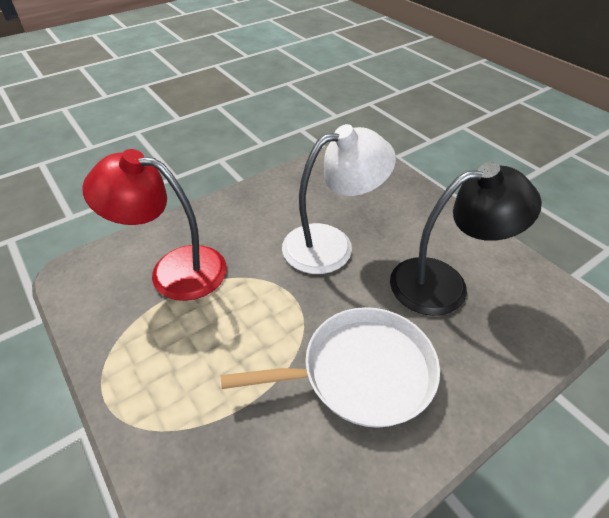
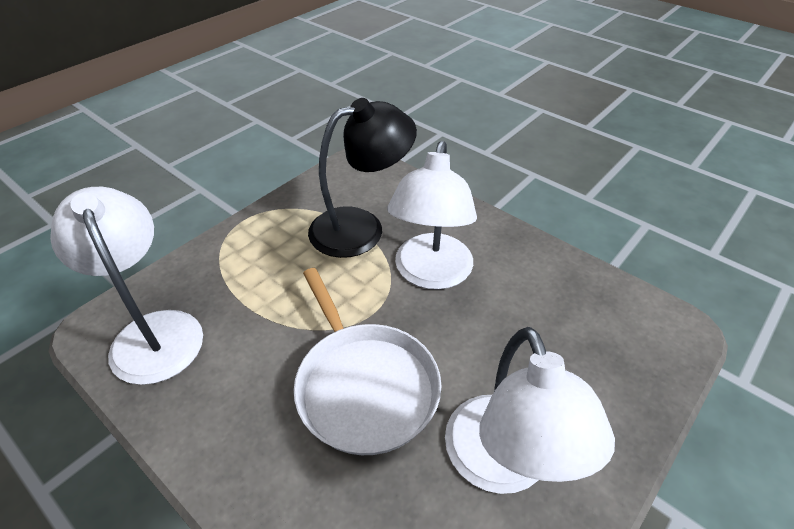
red lamp: 1 -> 0
white lamp: 1 -> 3

